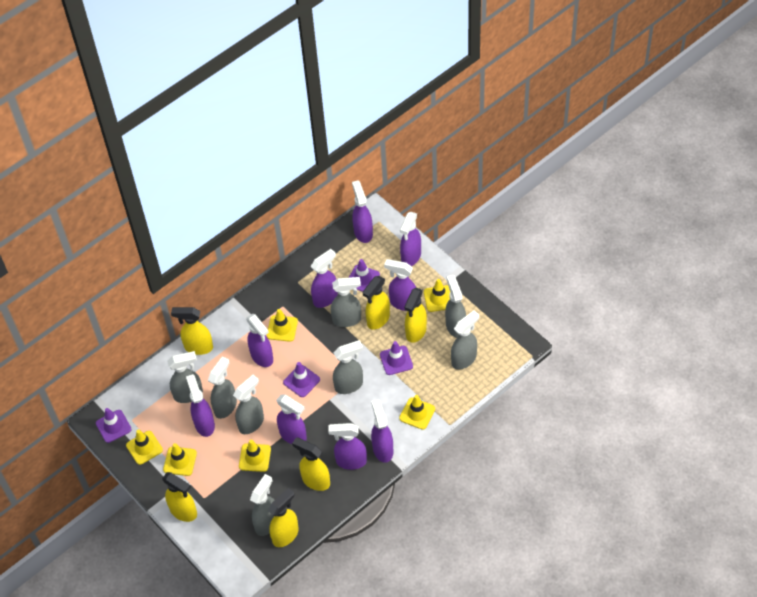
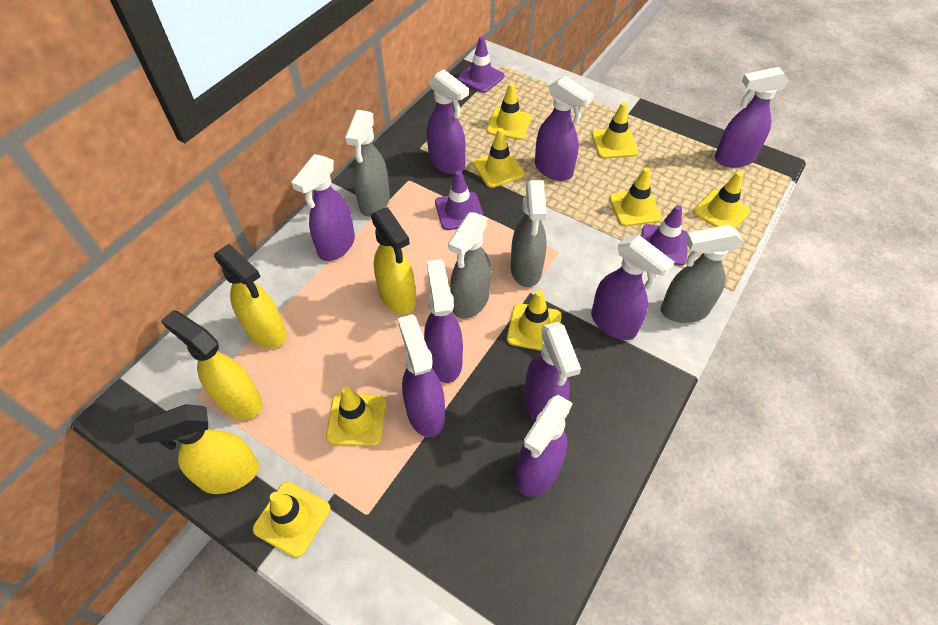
grey spray bottle: 8 -> 4
purple traffic cone: 4 -> 3
yellow spray bottle: 6 -> 4
yellow traffic cone: 6 -> 8

